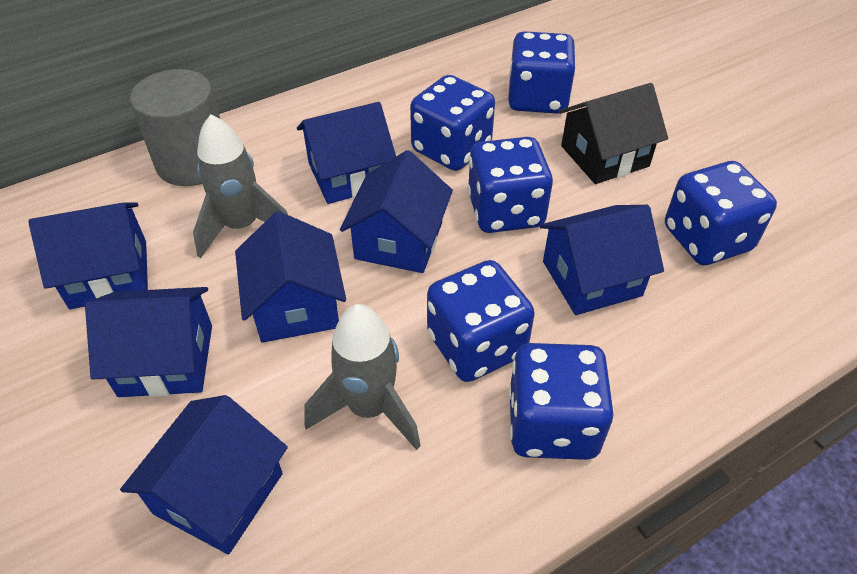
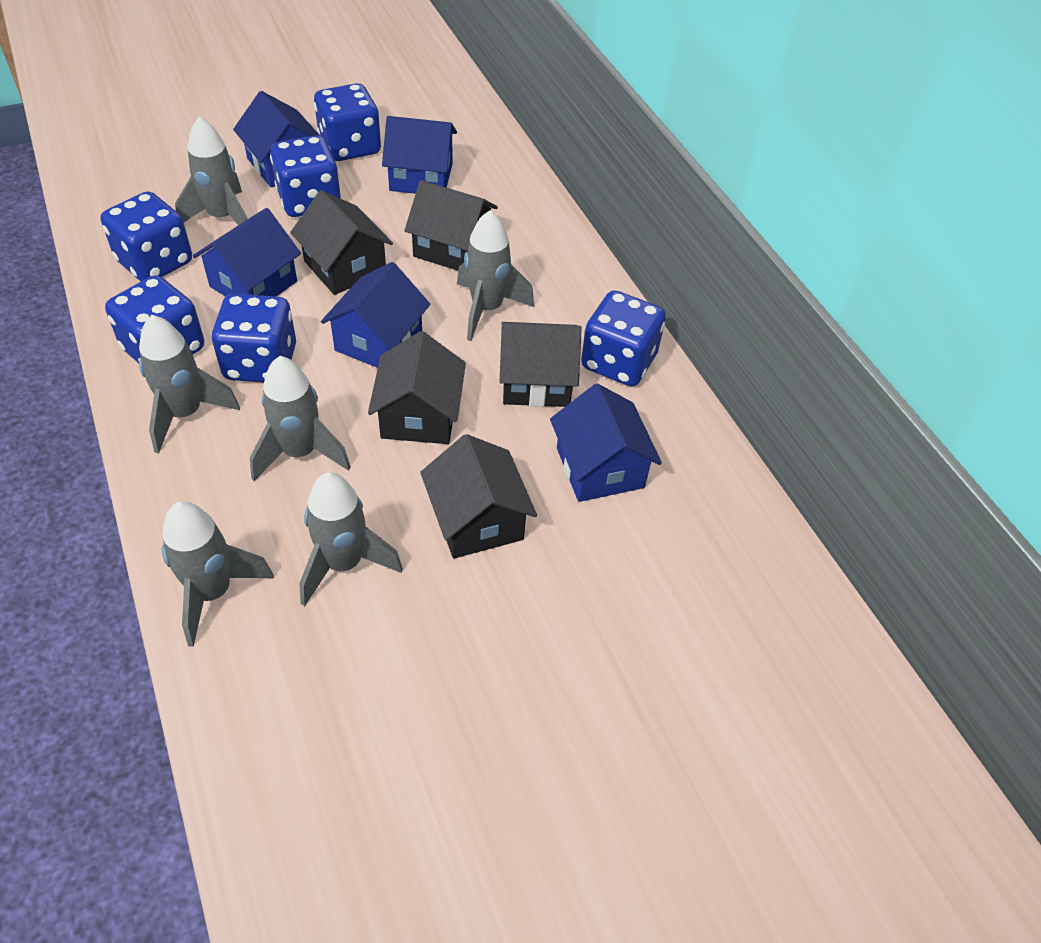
black house: 1 -> 5
blue house: 7 -> 5
grey cylinder: 1 -> 0
grey rocket: 2 -> 6

